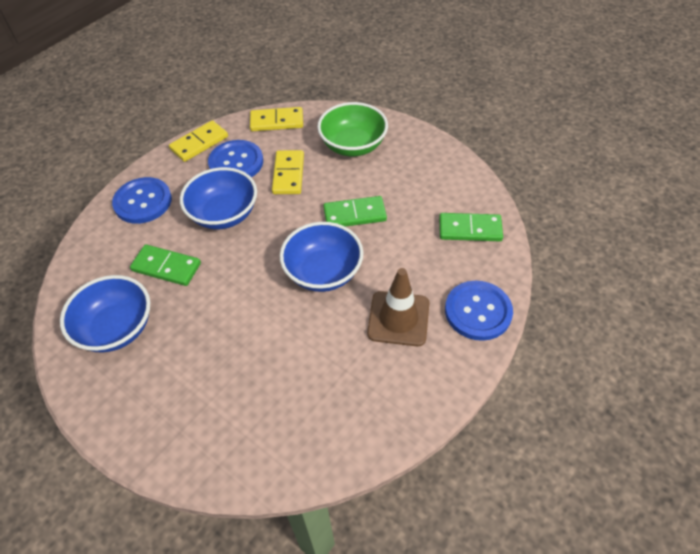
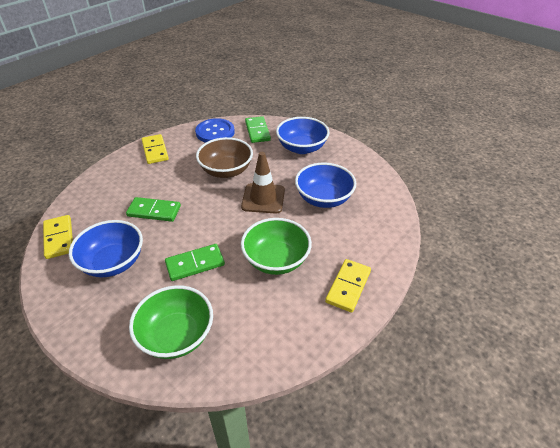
blue button: 3 -> 1
brown bowl: 0 -> 1
green bowl: 1 -> 2

